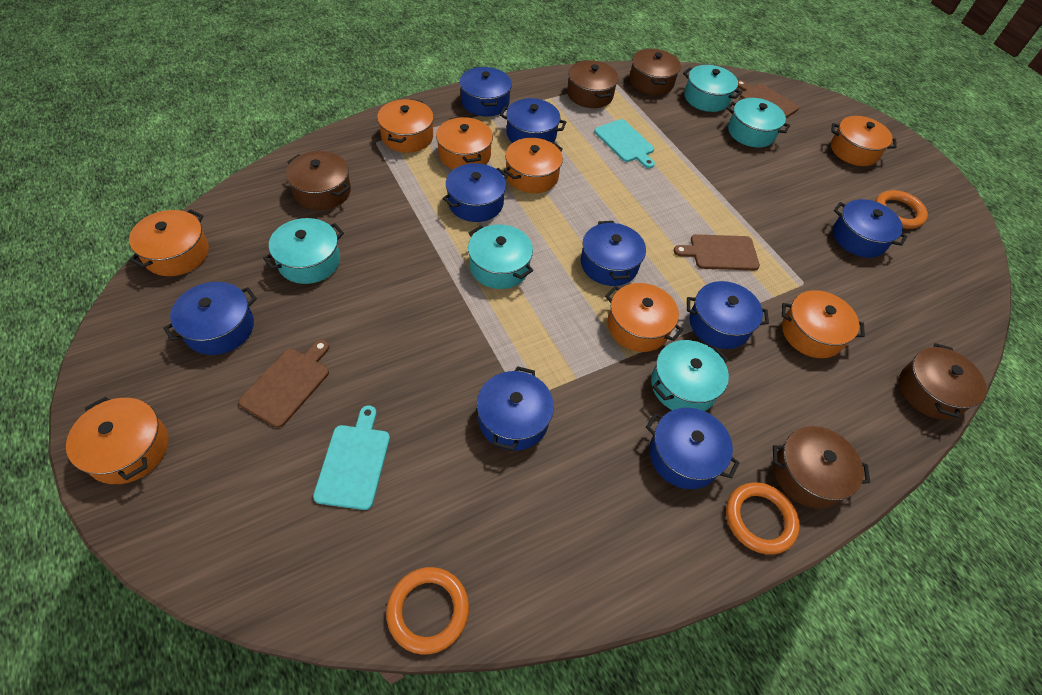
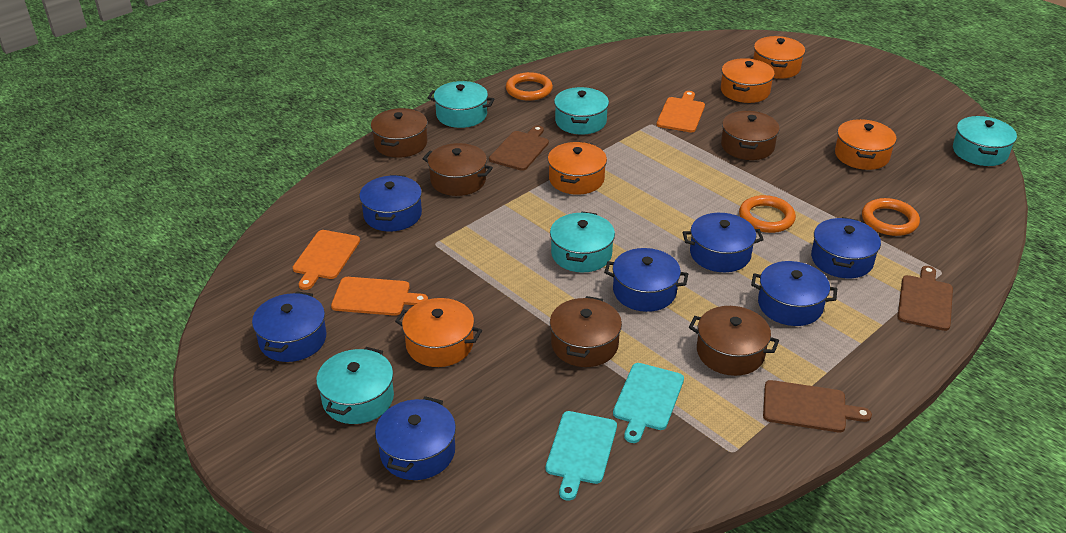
blue pot: 9 -> 7
orange cutting board: 0 -> 3
orange pot: 8 -> 5

